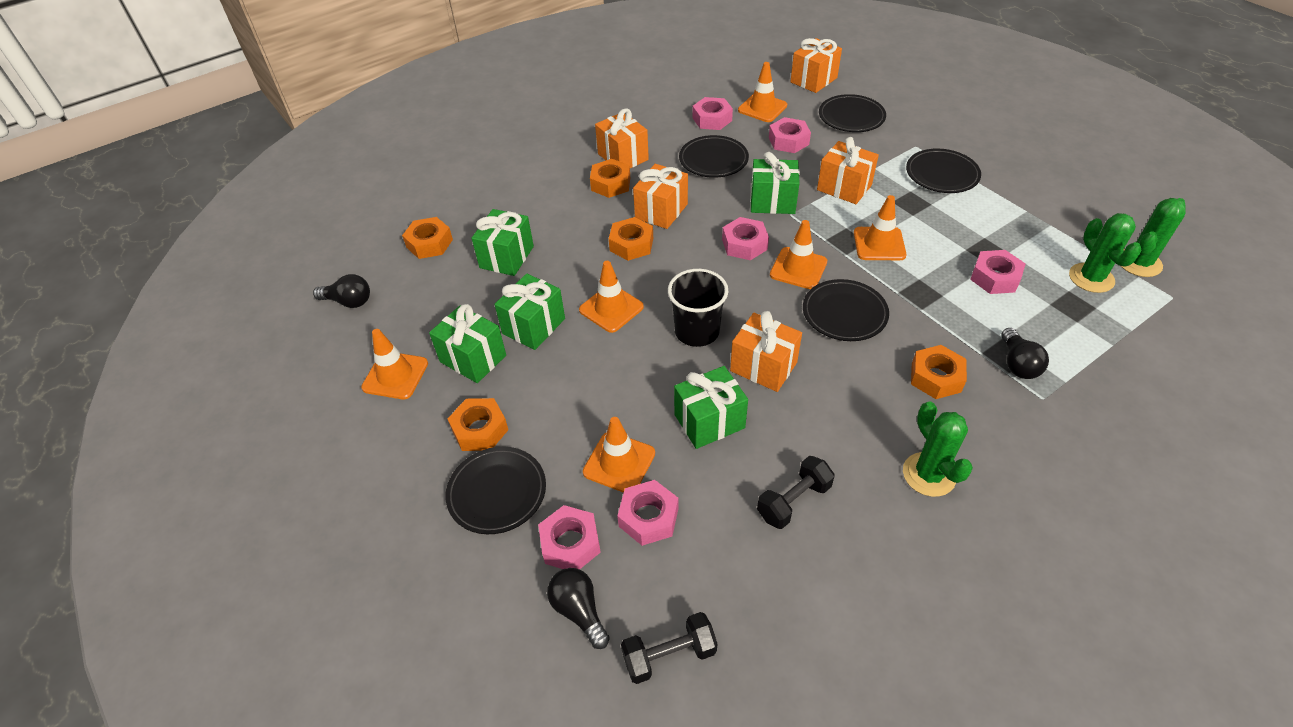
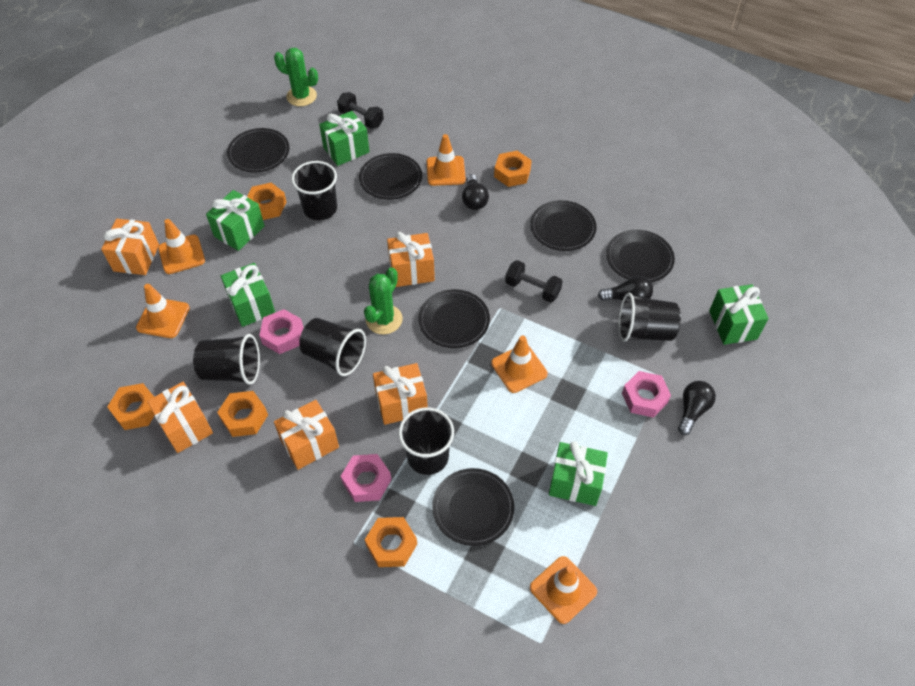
black cup: 1 -> 5
black plate: 5 -> 6
green cactus: 3 -> 2
orange traffic cone: 6 -> 5
pink nut: 6 -> 3

